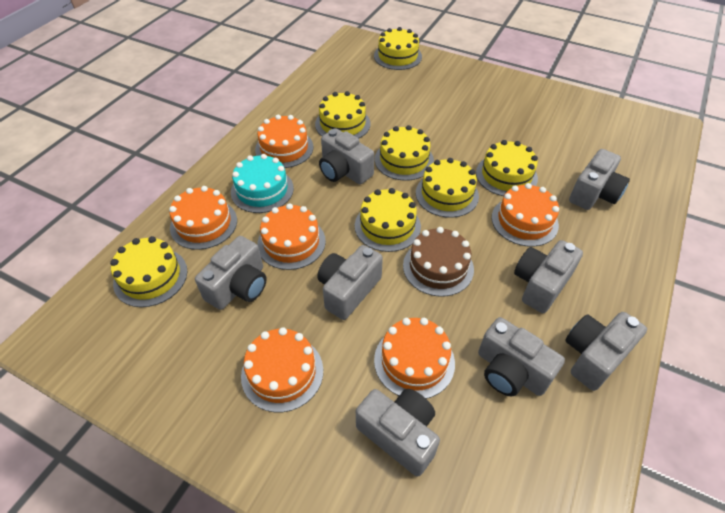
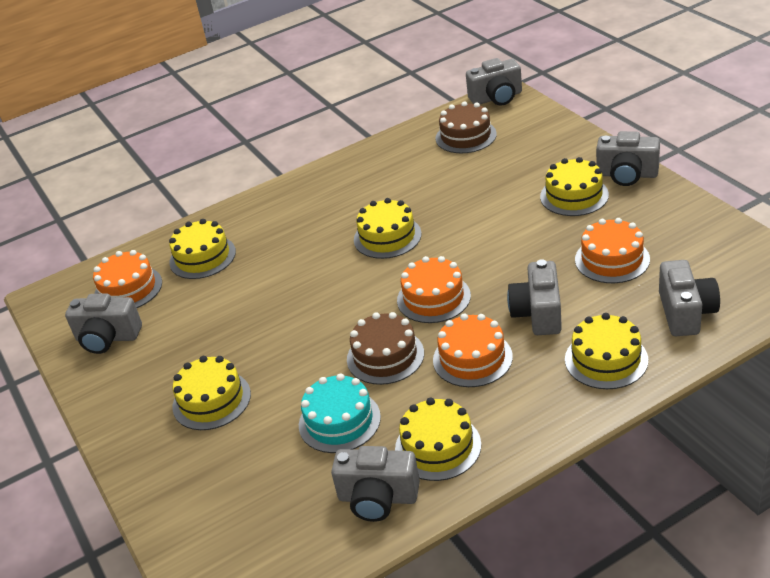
brown cake: 1 -> 2
grey camera: 8 -> 6
orange cake: 6 -> 4
yellow cake: 7 -> 6

